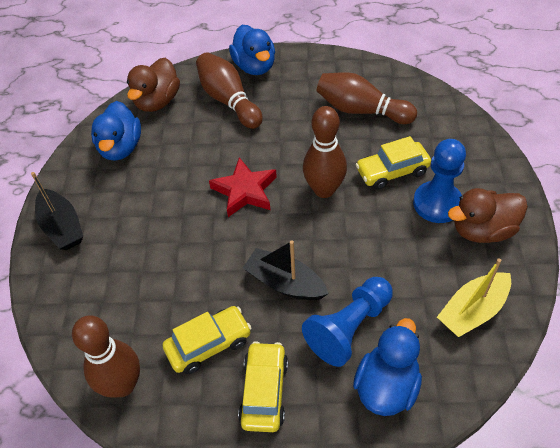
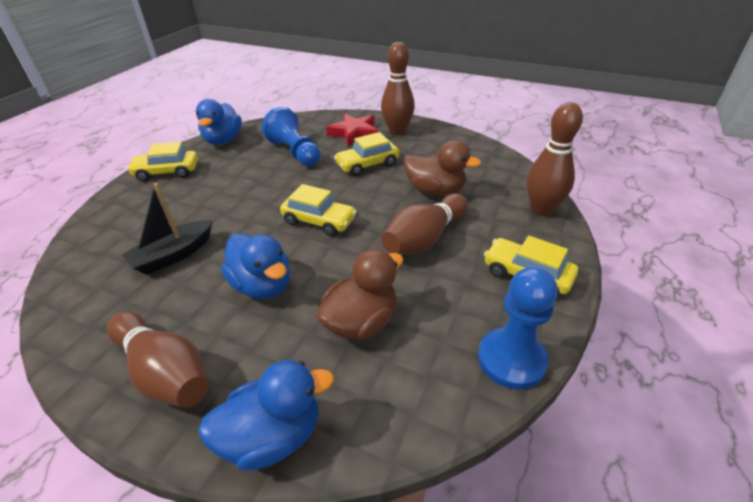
black boat: 2 -> 1
yellow boat: 1 -> 0
yellow car: 3 -> 4

